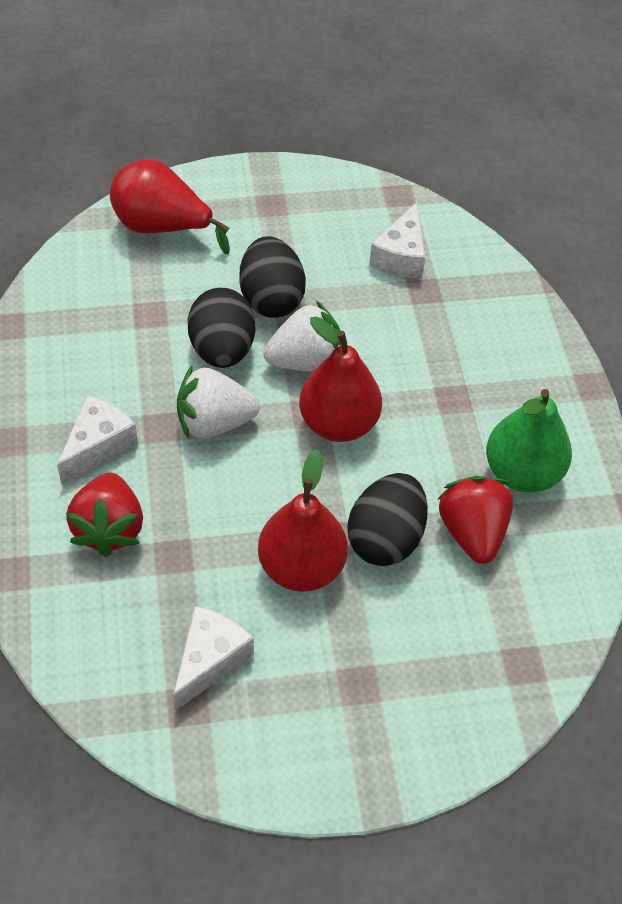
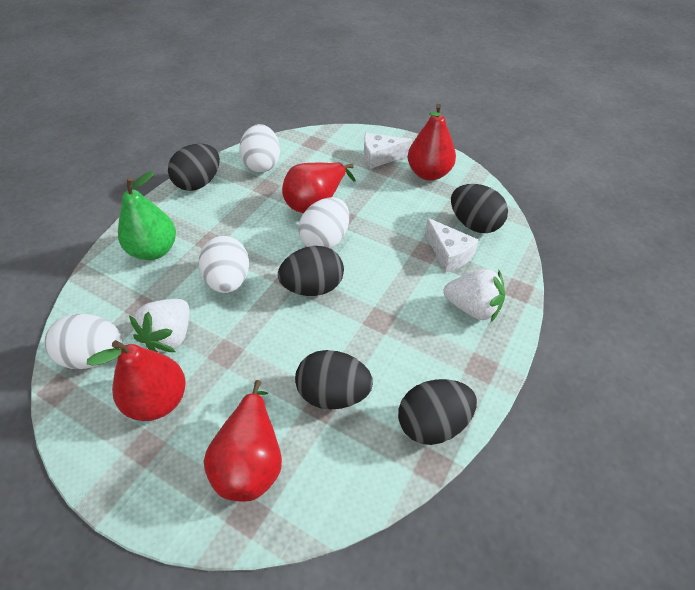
black egg: 3 -> 5
red pear: 3 -> 4
red strawberry: 2 -> 0
white cheese: 3 -> 2
white egg: 0 -> 4

